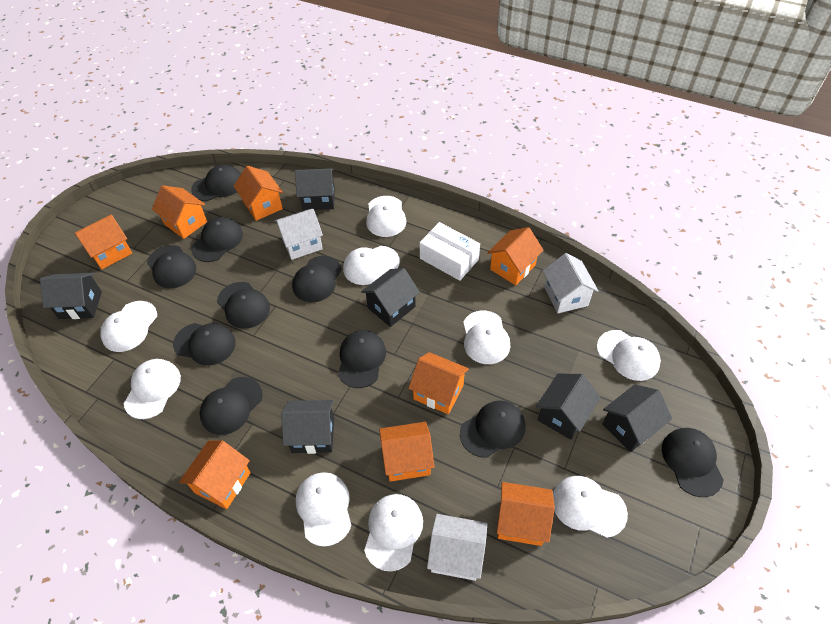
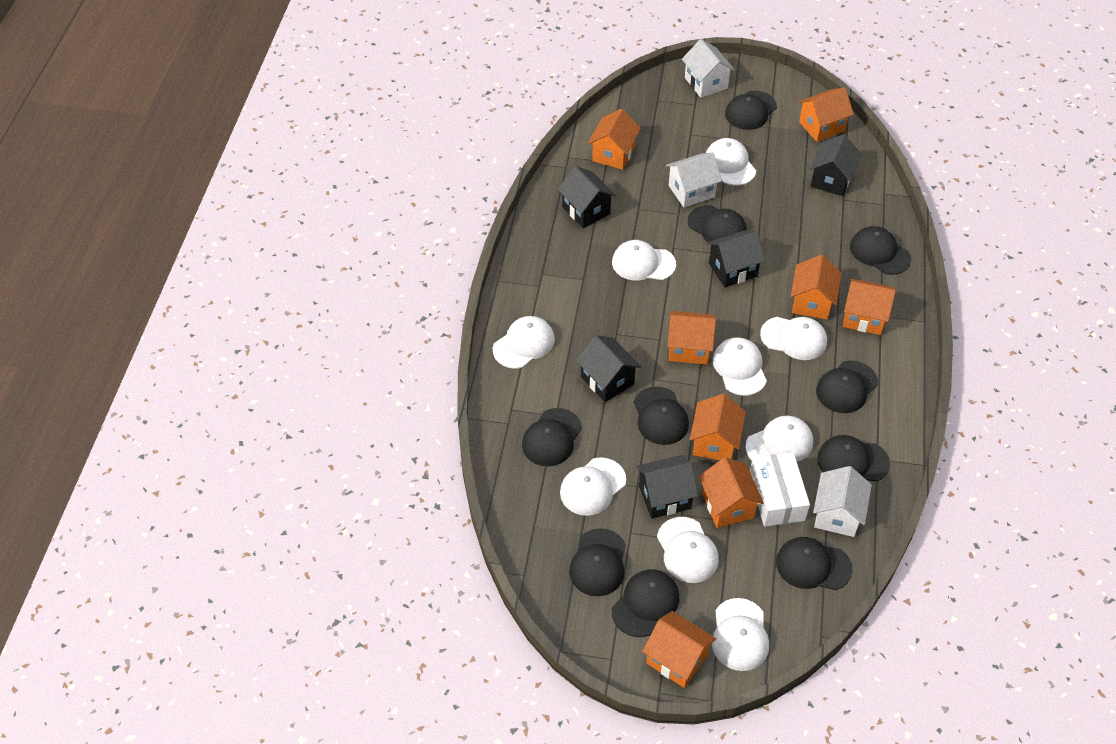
black house: 6 -> 5

